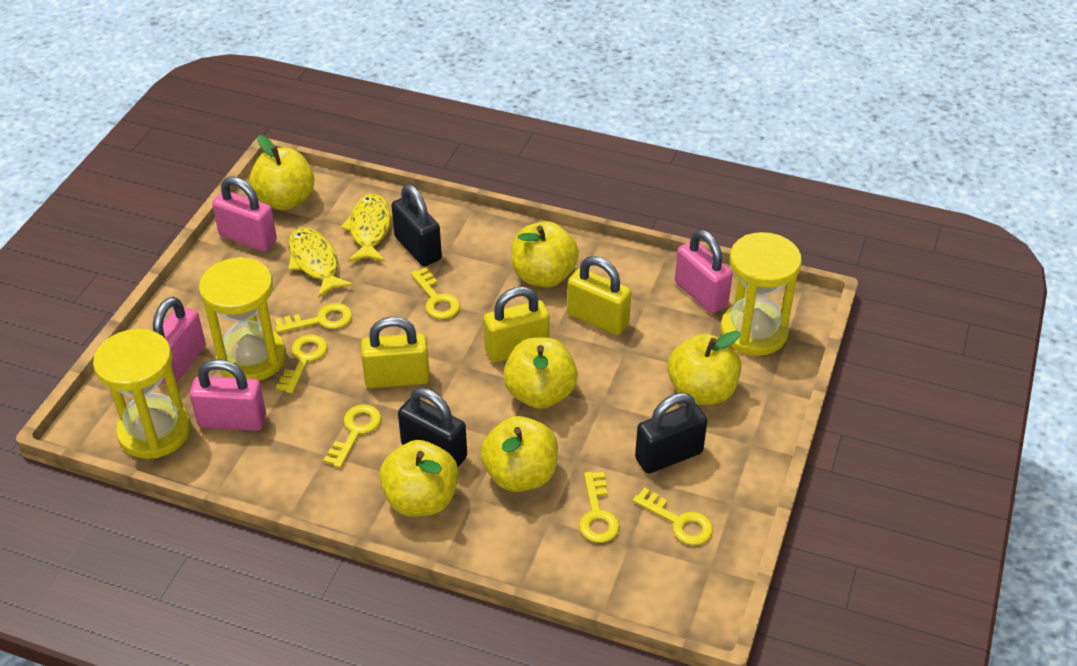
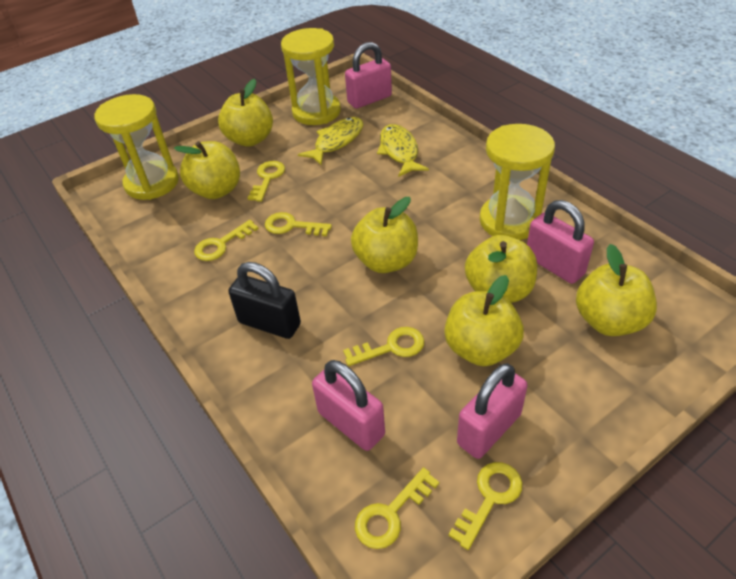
black padlock: 3 -> 1
yellow padlock: 3 -> 0

